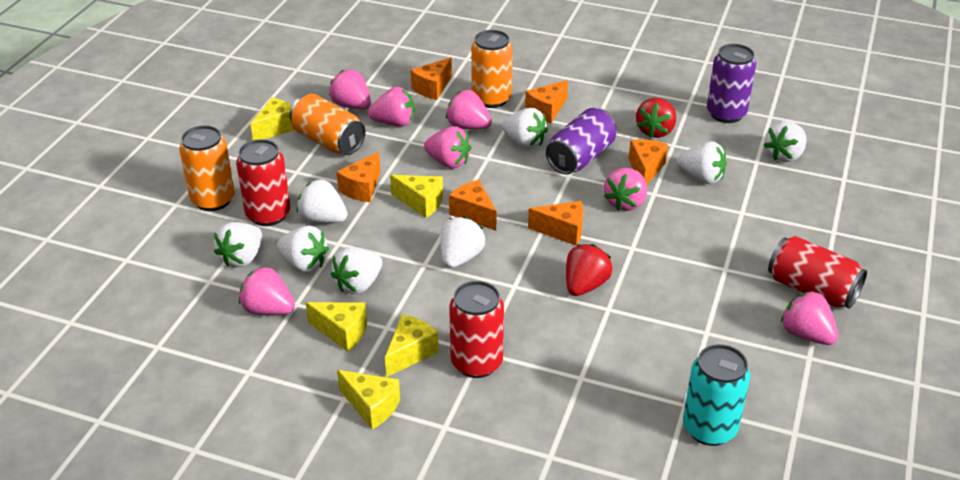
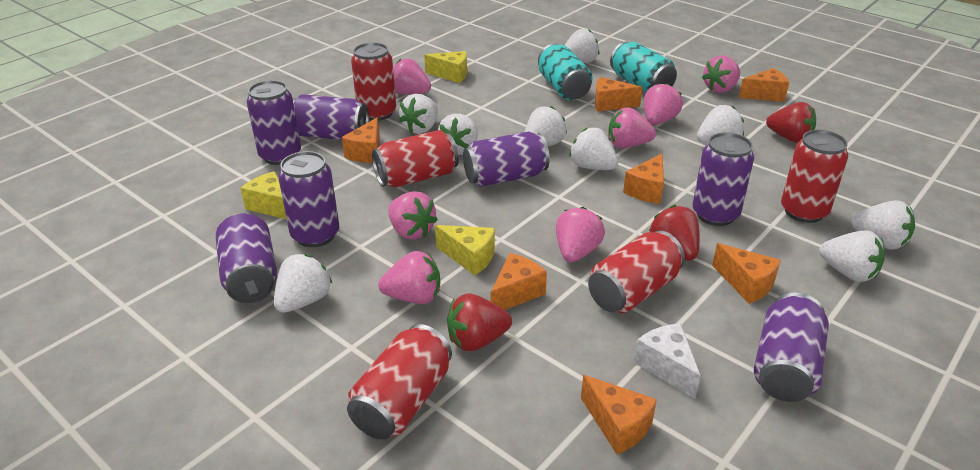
orange can: 3 -> 0
orange cheese: 6 -> 7
purple can: 2 -> 7
red can: 3 -> 5
red strawberry: 2 -> 3
turquoise can: 1 -> 2
white cheese: 0 -> 1
white strawberry: 8 -> 9
yellow cheese: 5 -> 3

